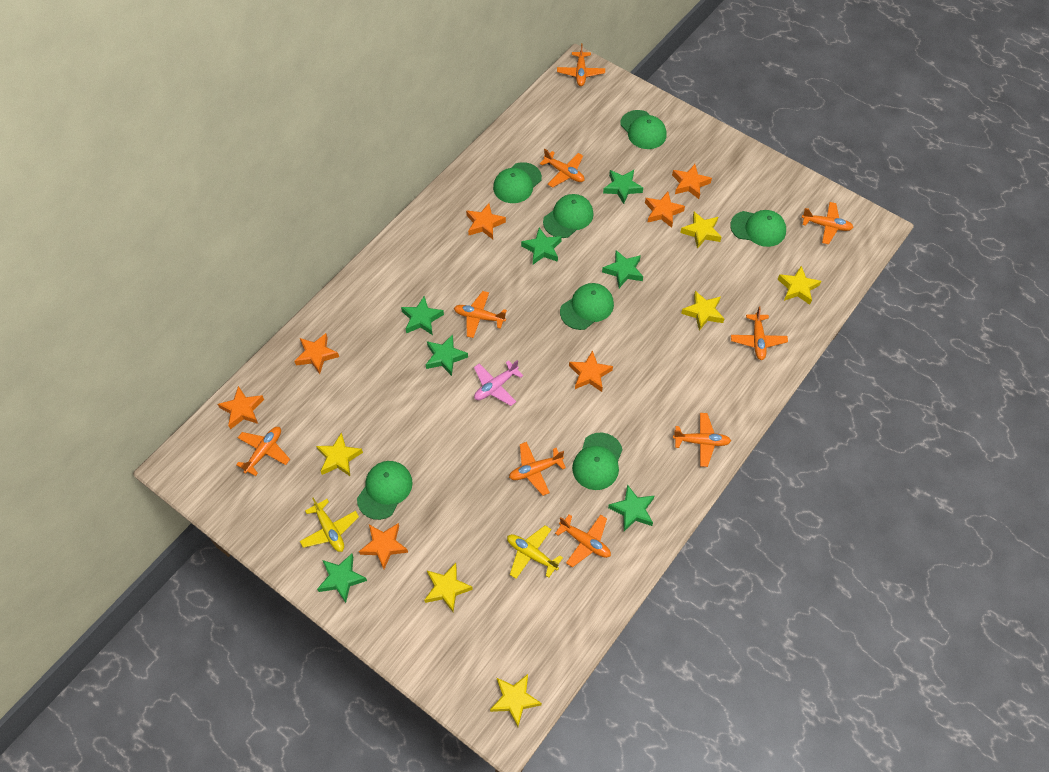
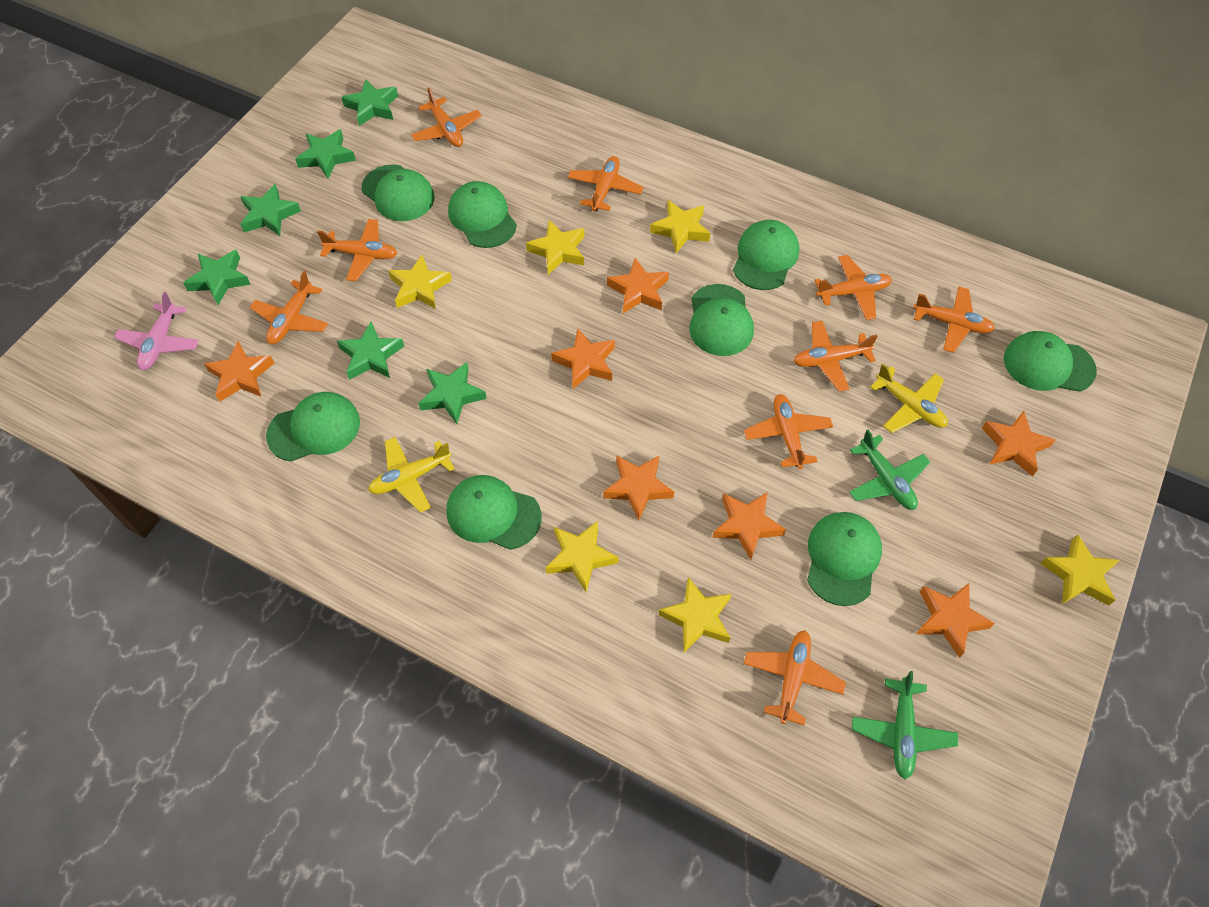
green cap: 7 -> 8
green plane: 0 -> 2
green star: 7 -> 6

